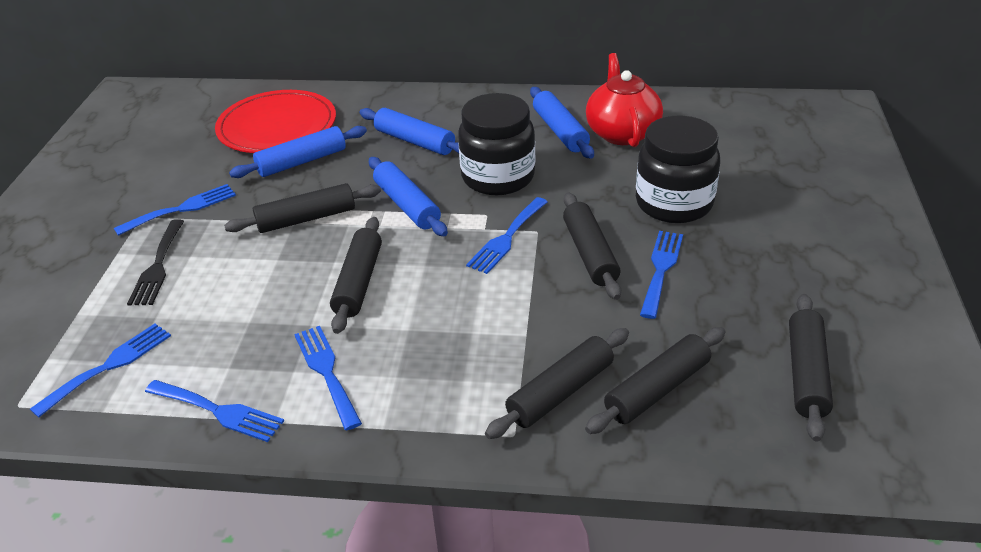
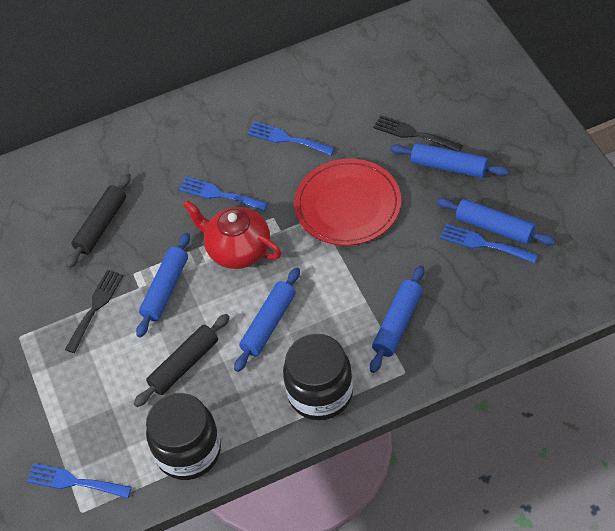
black fork: 1 -> 2
black rolling pin: 6 -> 2
blue fork: 6 -> 4
blue rolling pin: 4 -> 5

